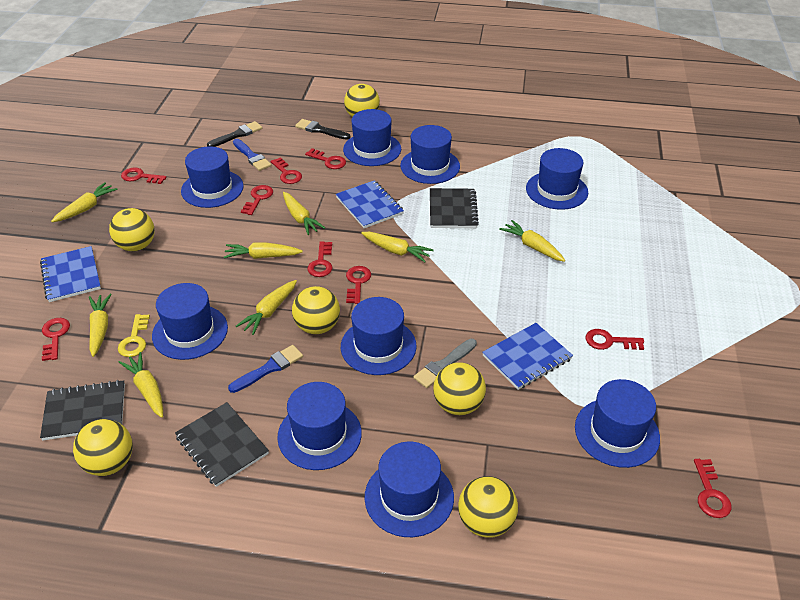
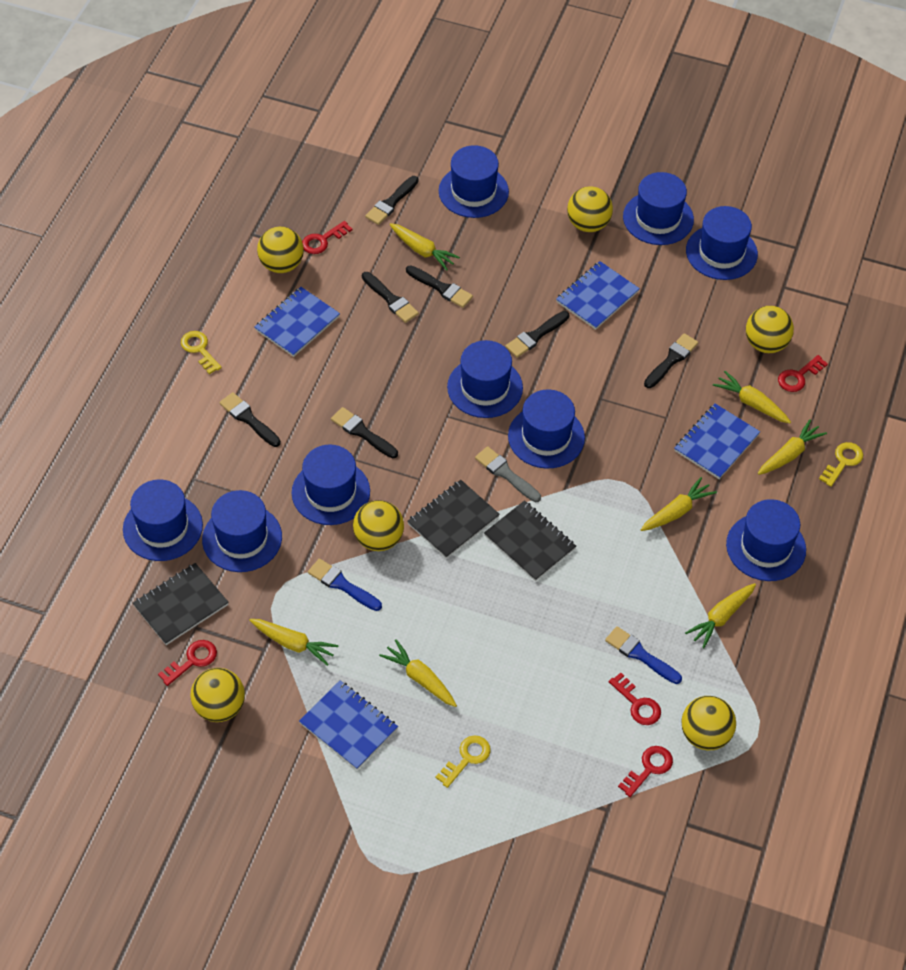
black brush: 2 -> 7
blue notebook: 3 -> 4
red key: 9 -> 5
yellow carrot: 8 -> 7
yellow key: 1 -> 3

